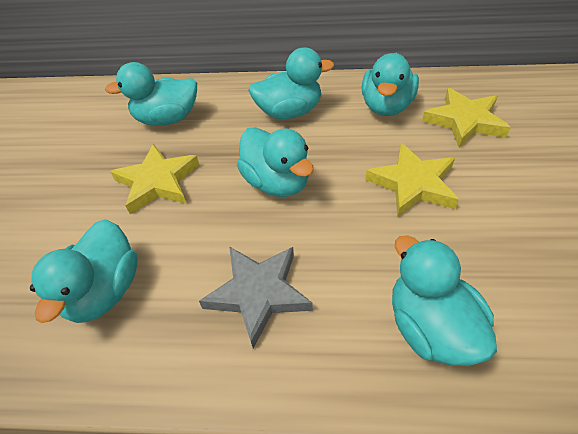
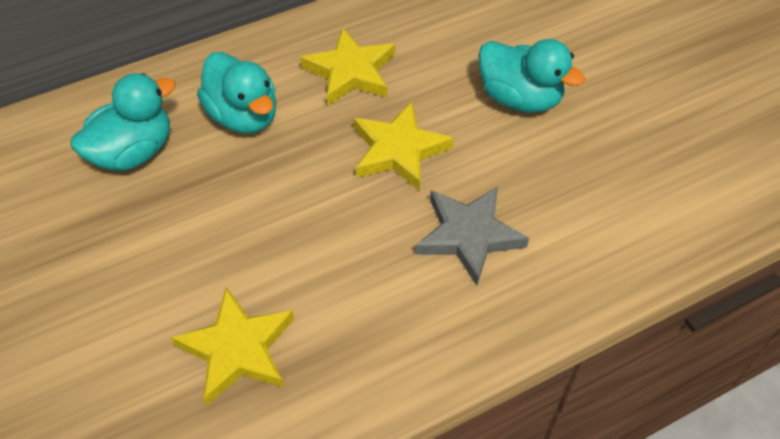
turquoise duck: 6 -> 3

